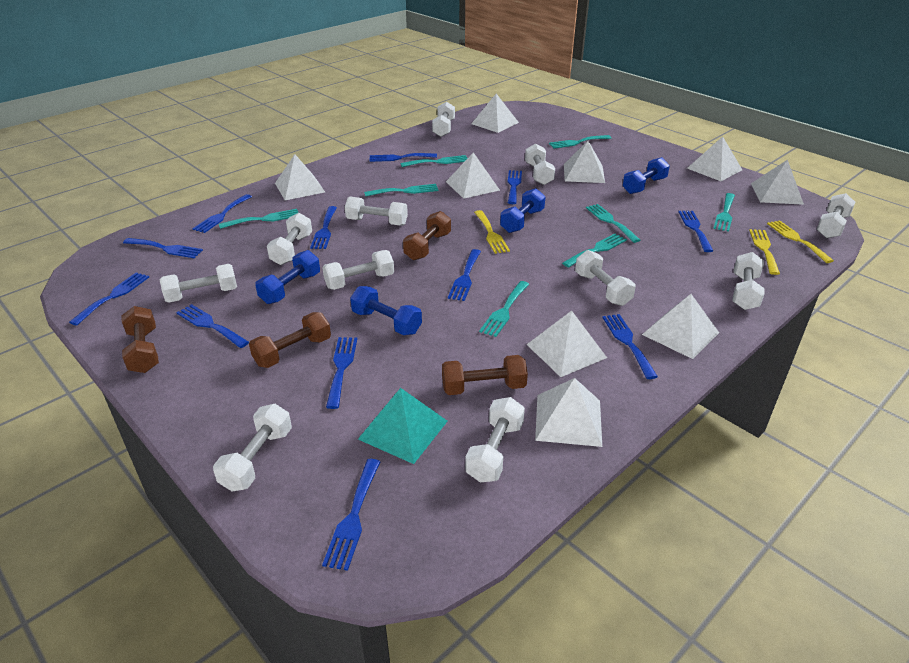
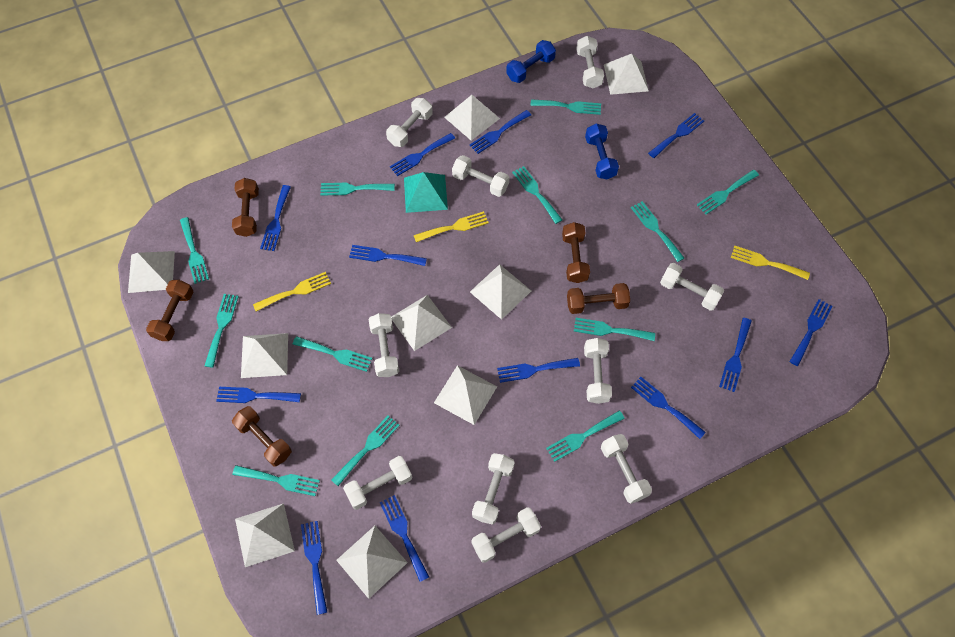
blue dumbbell: 4 -> 2
brown dumbbell: 4 -> 5
turquoise fork: 8 -> 12
white dumbbell: 11 -> 10

